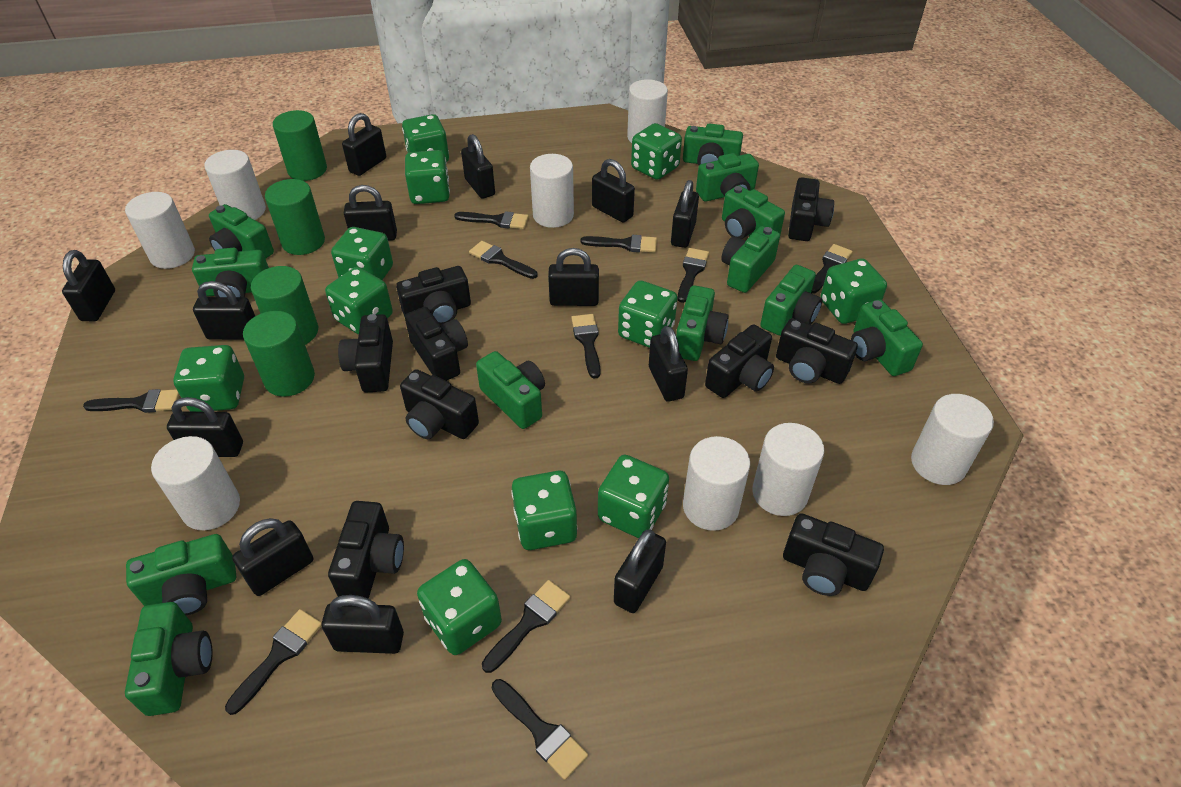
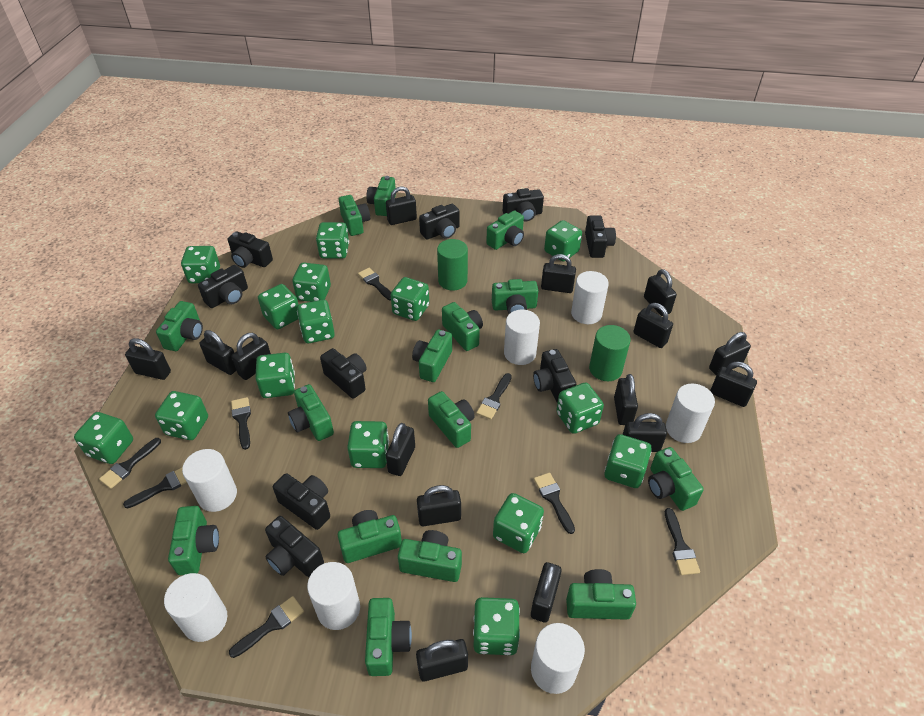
black brush: 10 -> 8
black padlock: 13 -> 15
green camera: 12 -> 15
green cylinder: 4 -> 2
green dice: 11 -> 15
white cylinder: 8 -> 7

